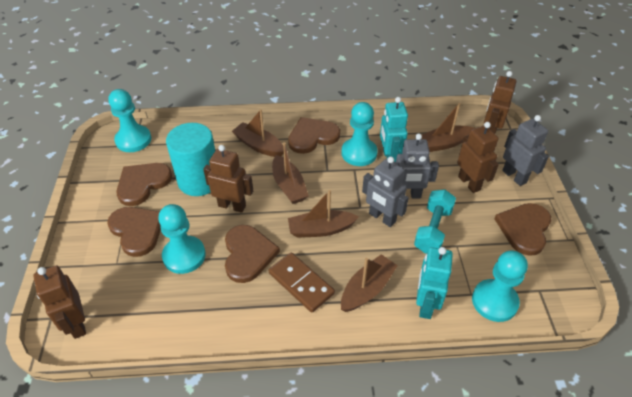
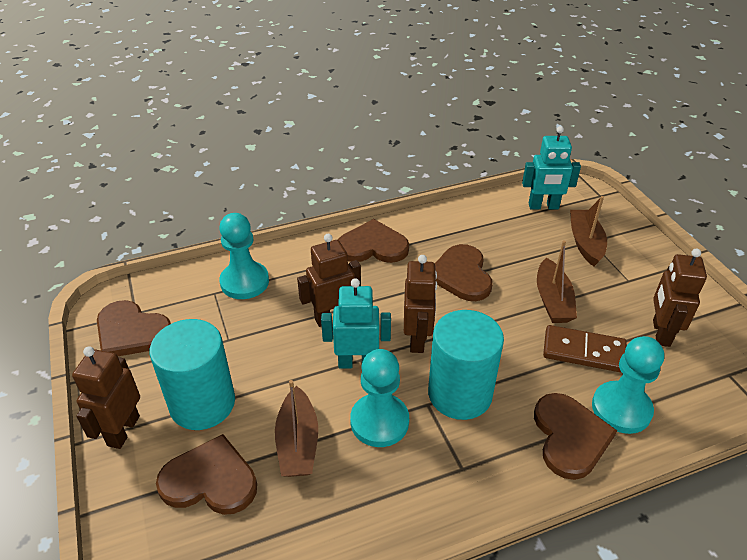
brown boat: 5 -> 3
grey robot: 3 -> 0
turquoise cylinder: 1 -> 2
turquoise dumbbell: 1 -> 0
turquoise pawn: 4 -> 3

